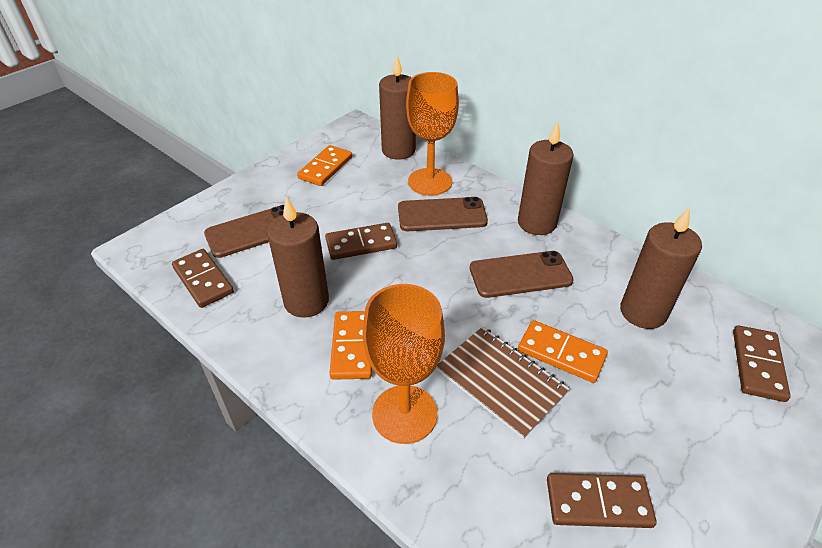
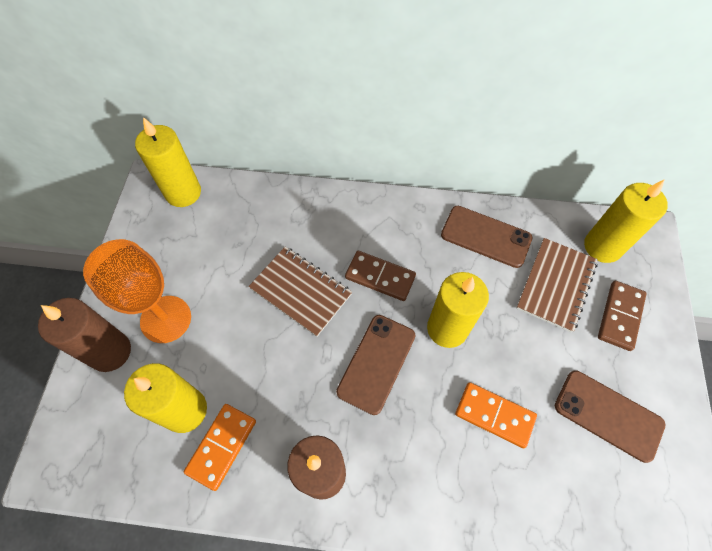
brown candle: 4 -> 2
brown domino: 4 -> 2
brown notebook: 1 -> 2
orange domino: 3 -> 2
orange goblet: 2 -> 1
yellow candle: 0 -> 4

